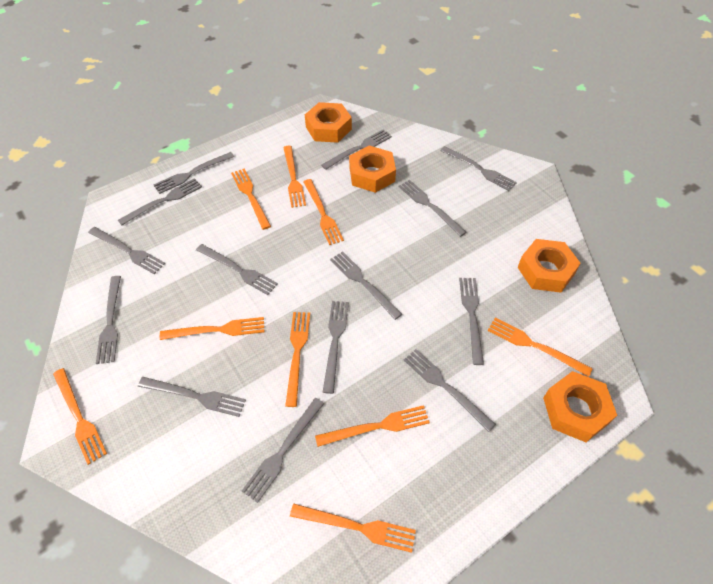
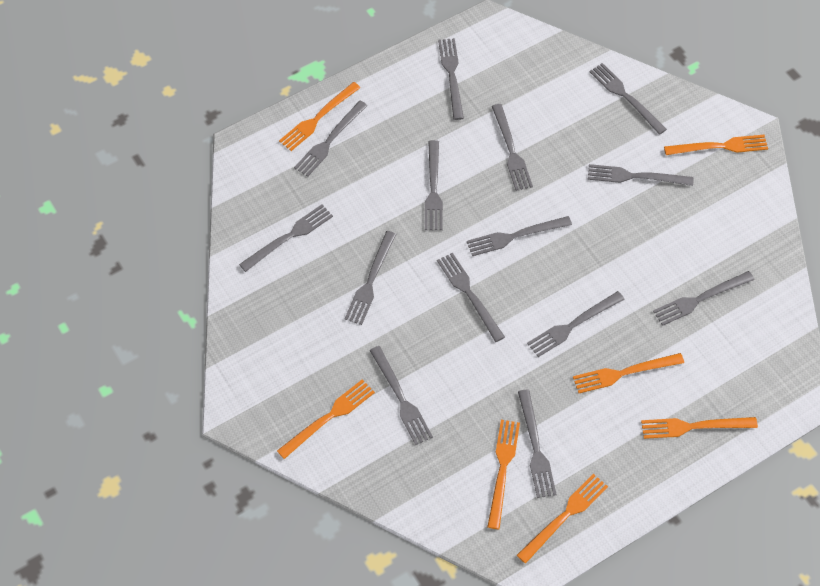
orange fork: 9 -> 7
orange nut: 4 -> 0

